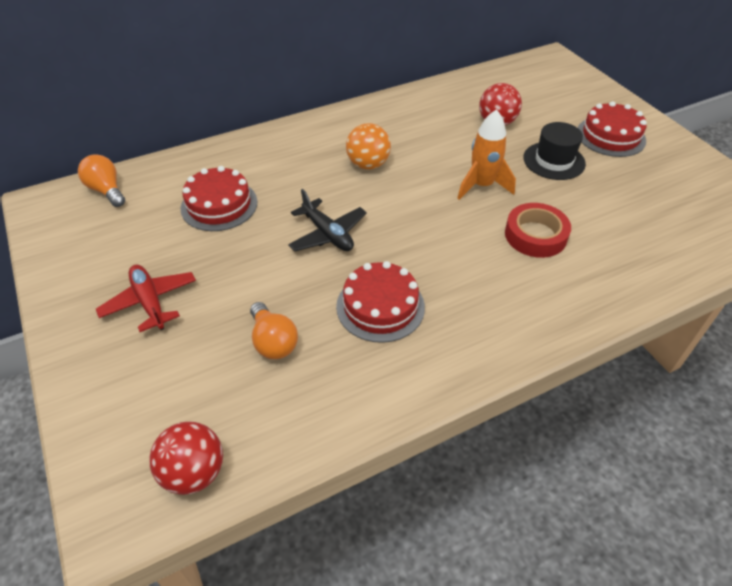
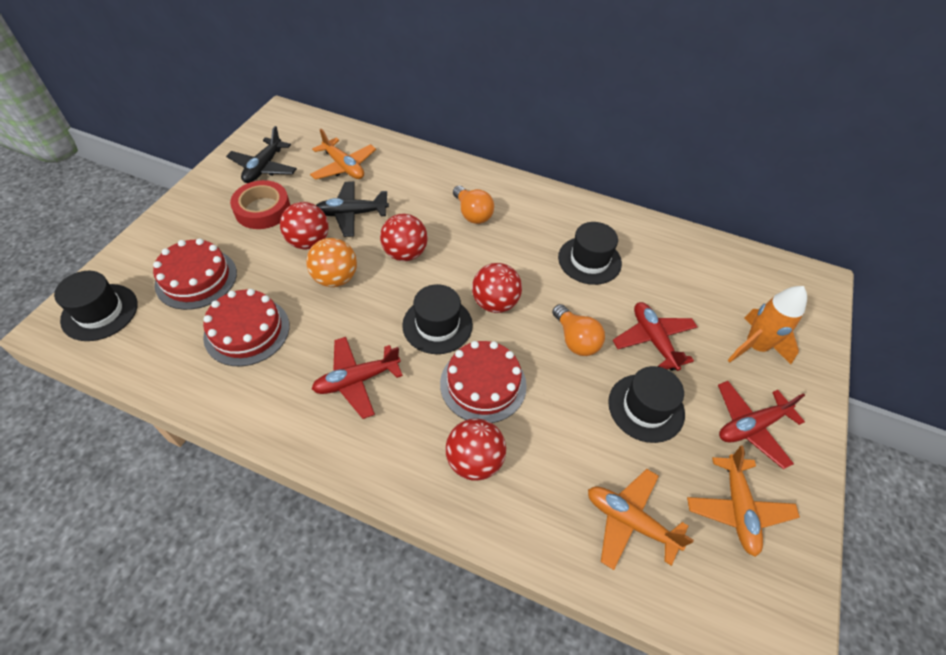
black hat: 1 -> 4
black plane: 1 -> 2
orange plane: 0 -> 3
red ball: 2 -> 4
red plane: 1 -> 3

